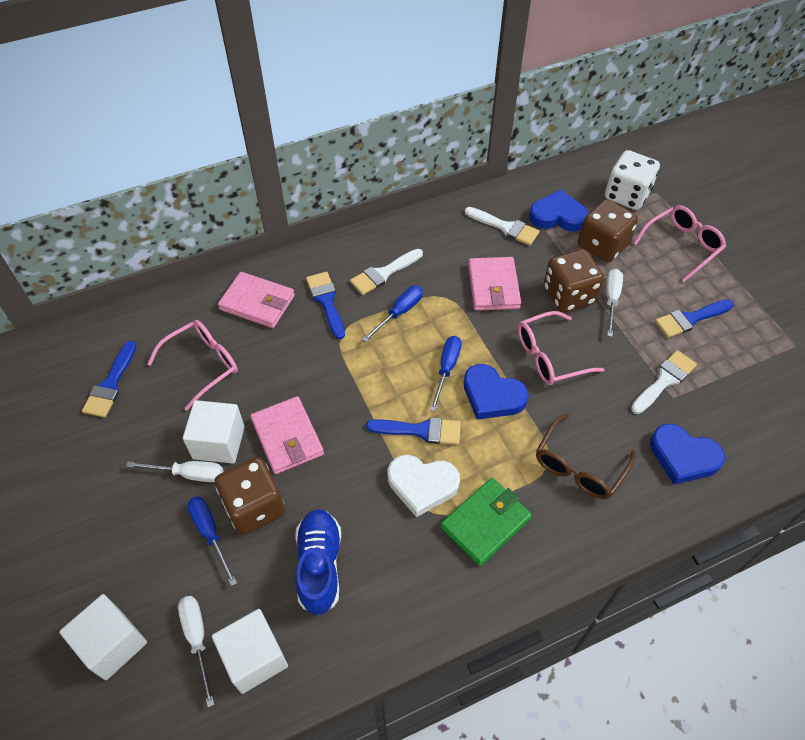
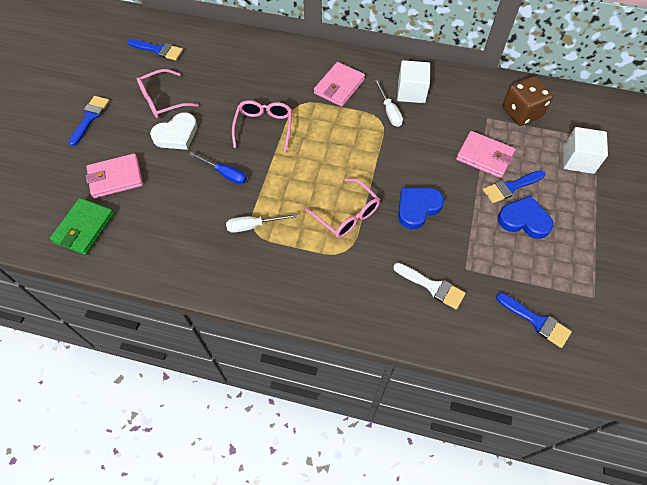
blue heart: 3 -> 2
blue screwdriver: 3 -> 1
blue shoe: 1 -> 0
brown dice: 3 -> 1
brown glasses: 1 -> 0
white brush: 3 -> 1
white cube: 3 -> 2
white dice: 1 -> 0
white screwdriver: 3 -> 2

